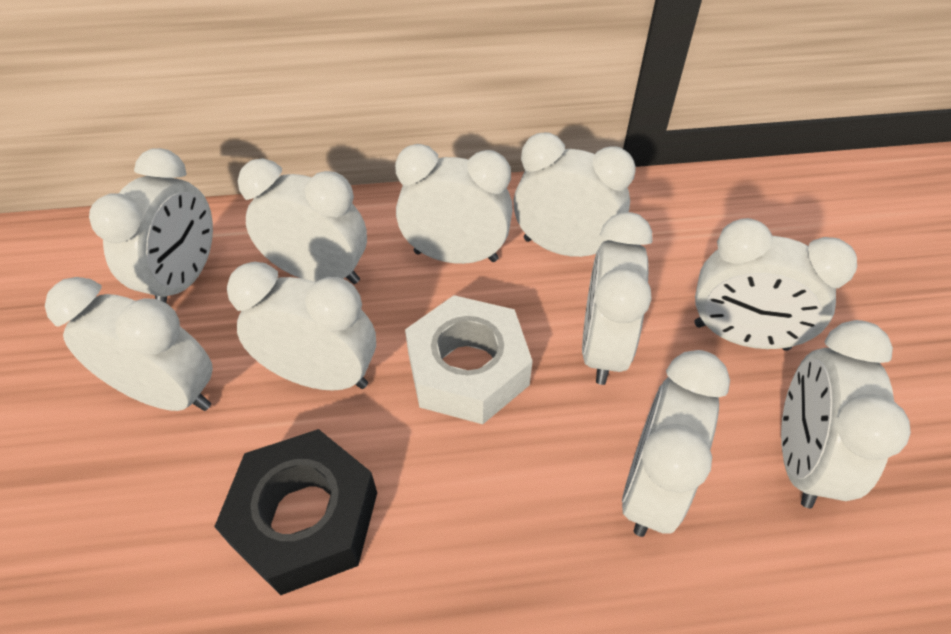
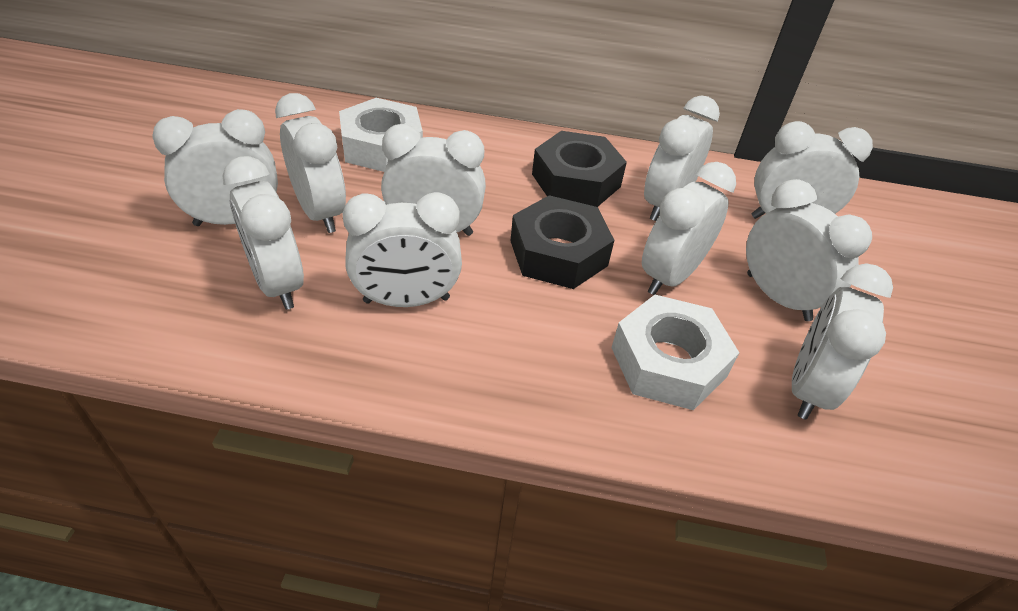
black nut: 1 -> 2
white nut: 1 -> 2

